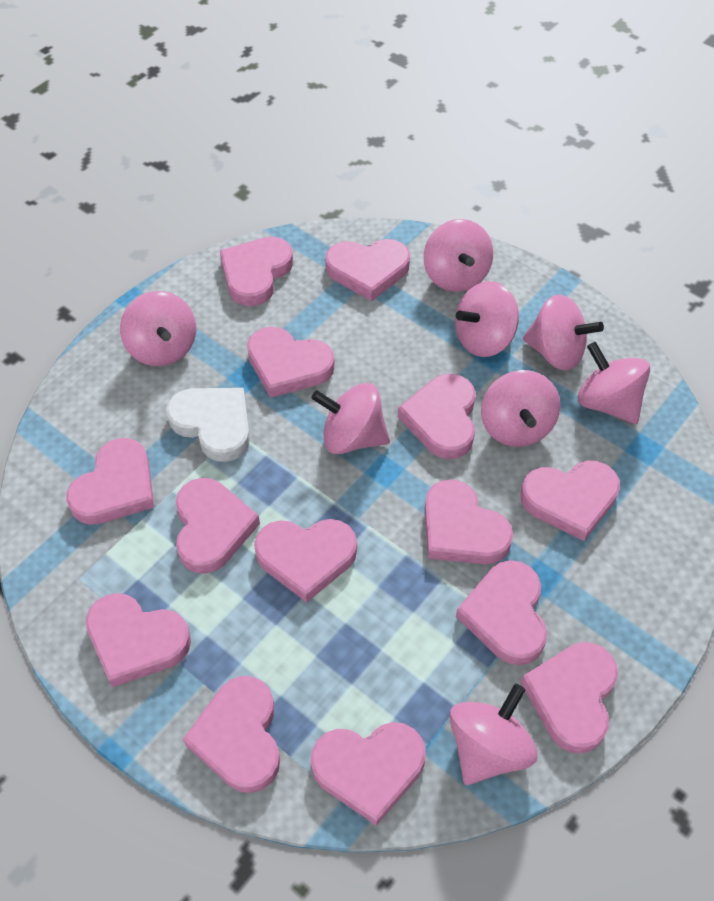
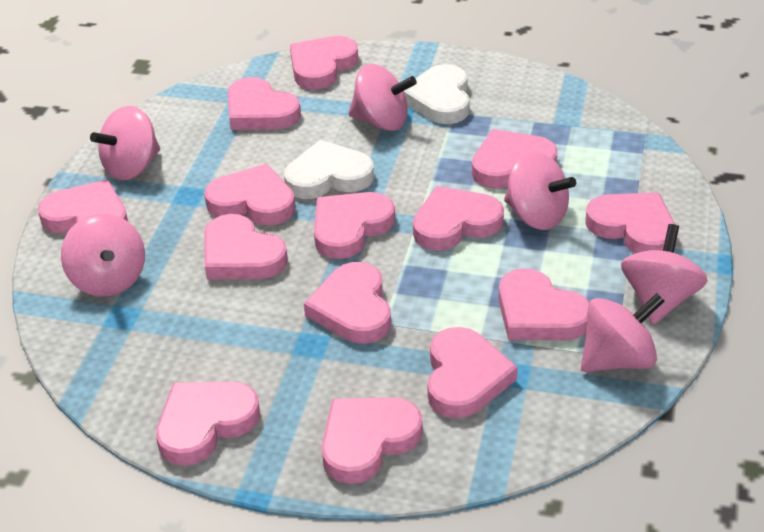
pink spinning top: 8 -> 6
white heart: 1 -> 2

